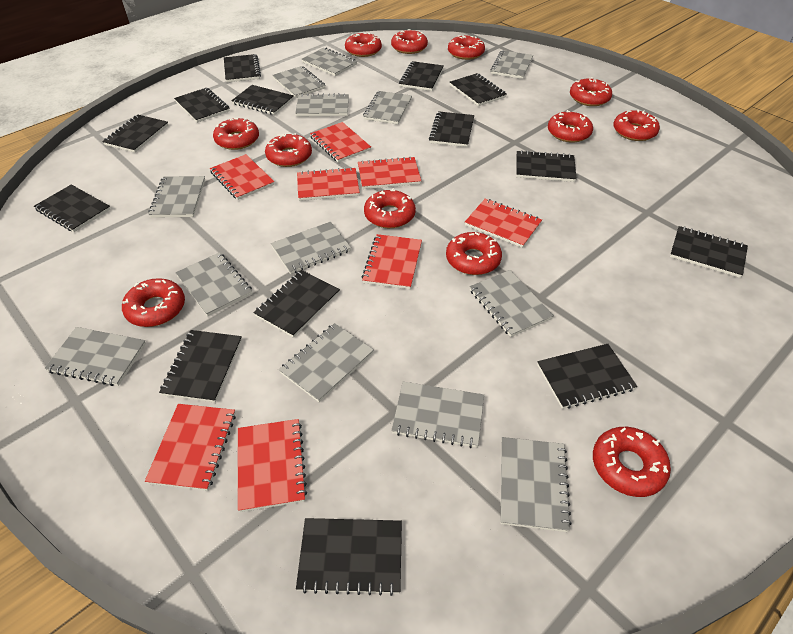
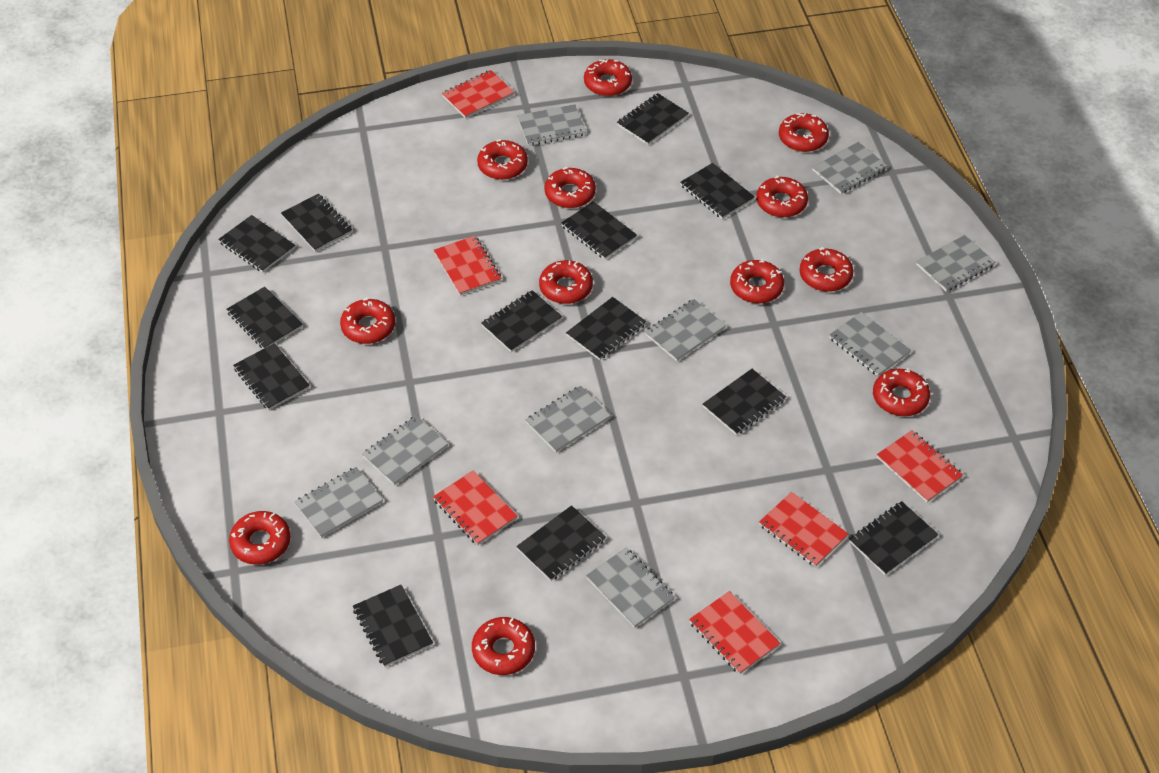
black notebook: 14 -> 13
grey notebook: 13 -> 9
red notebook: 8 -> 6

